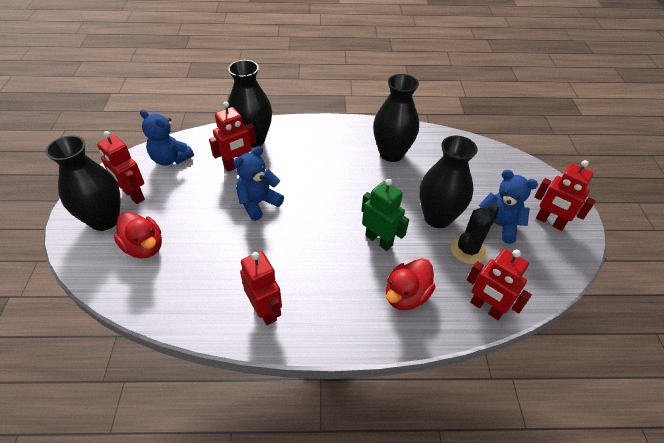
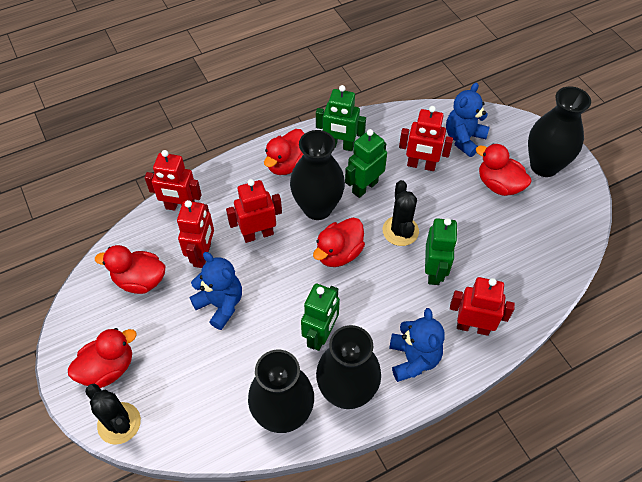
black cactus: 1 -> 2
green robot: 1 -> 4
red duck: 2 -> 5

